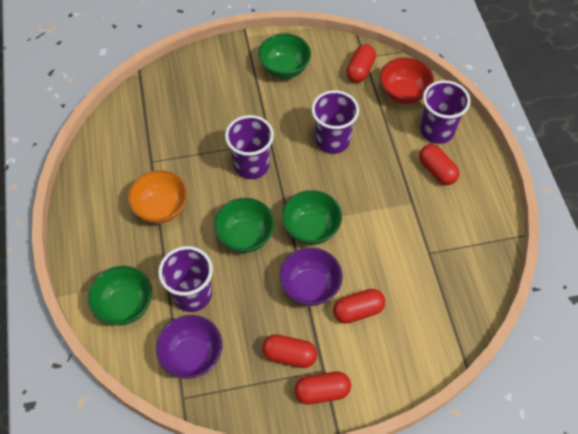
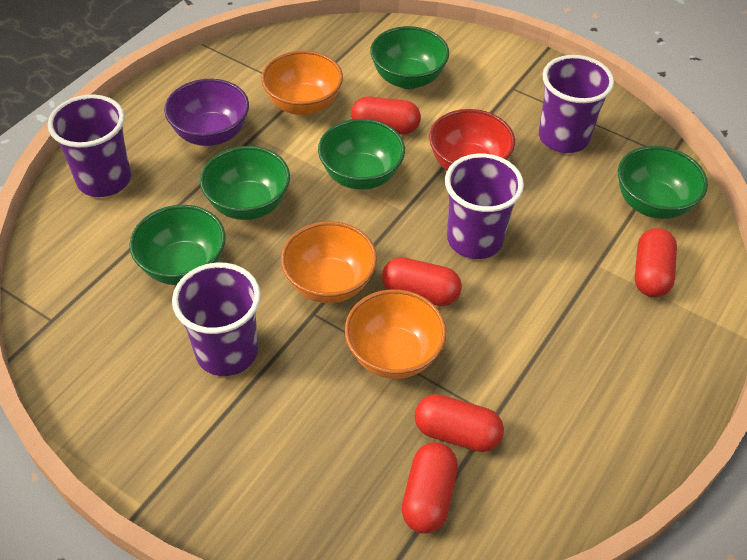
green bowl: 4 -> 5
orange bowl: 1 -> 3
purple bowl: 2 -> 1

